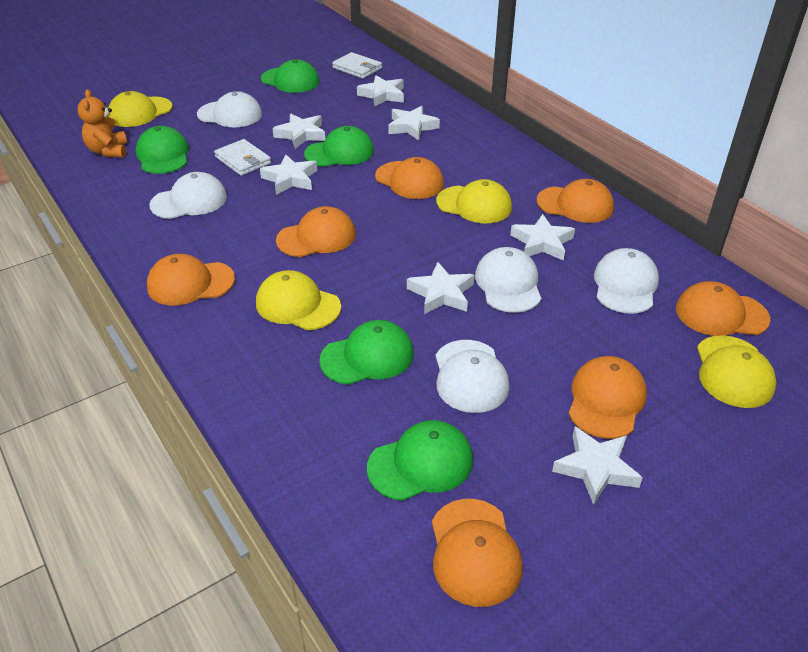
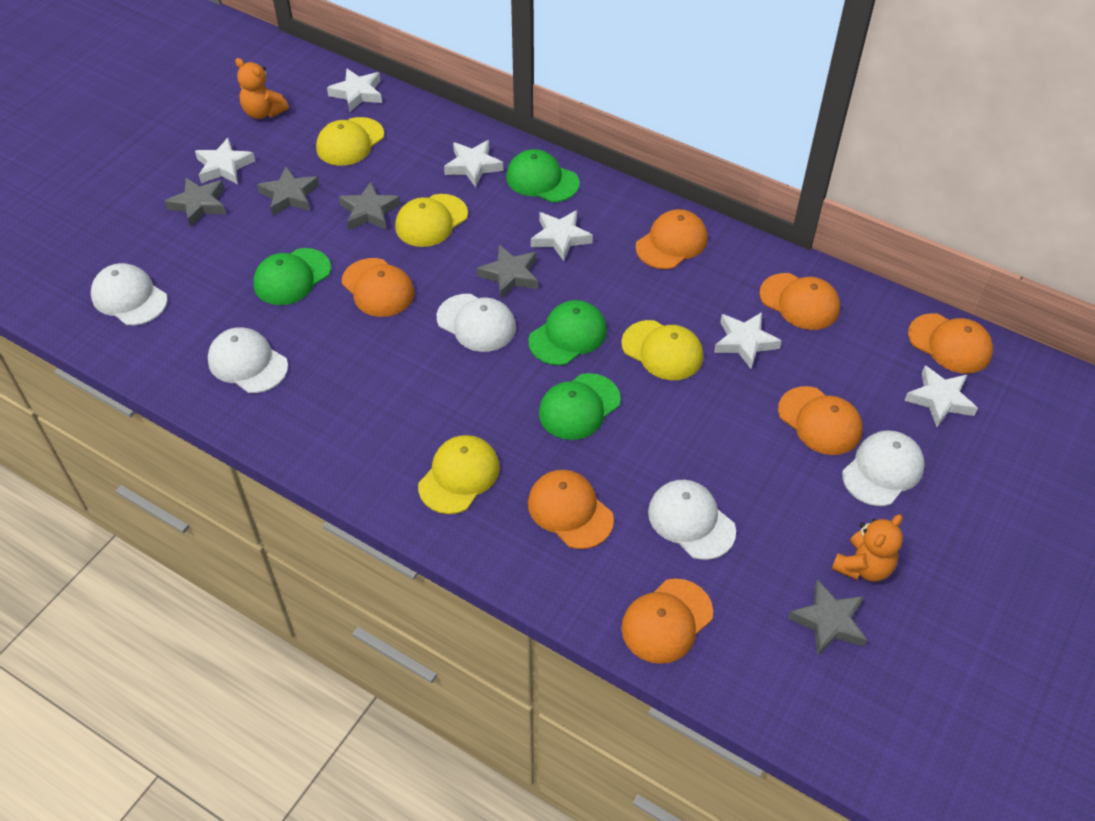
green cap: 5 -> 4
grey star: 0 -> 5
orange teddy bear: 1 -> 2
white star: 7 -> 6
white wallet: 2 -> 0

